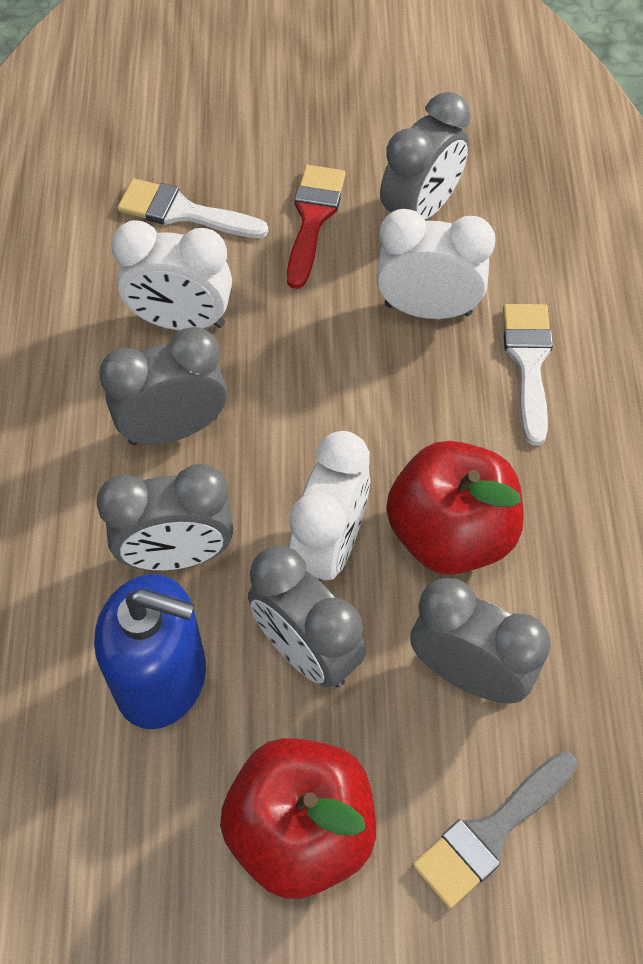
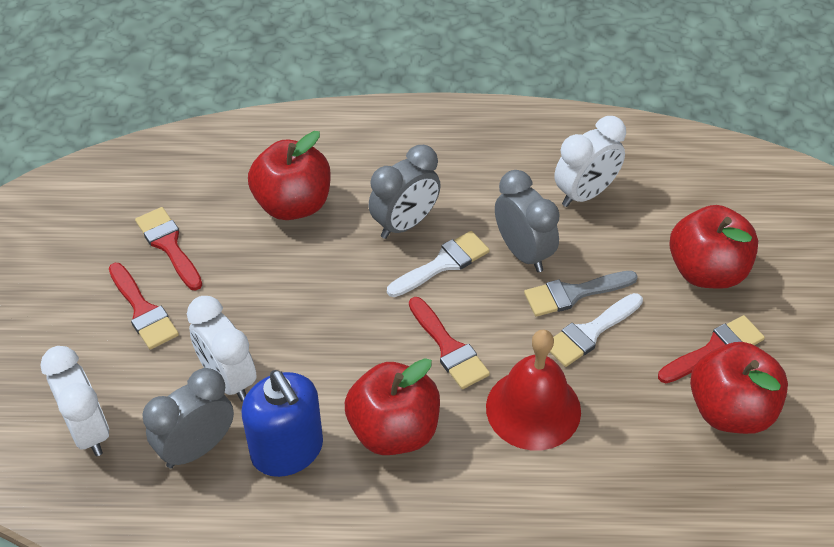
grey clock: 5 -> 3
red apple: 2 -> 4
red bell: 0 -> 1
red brush: 1 -> 4

